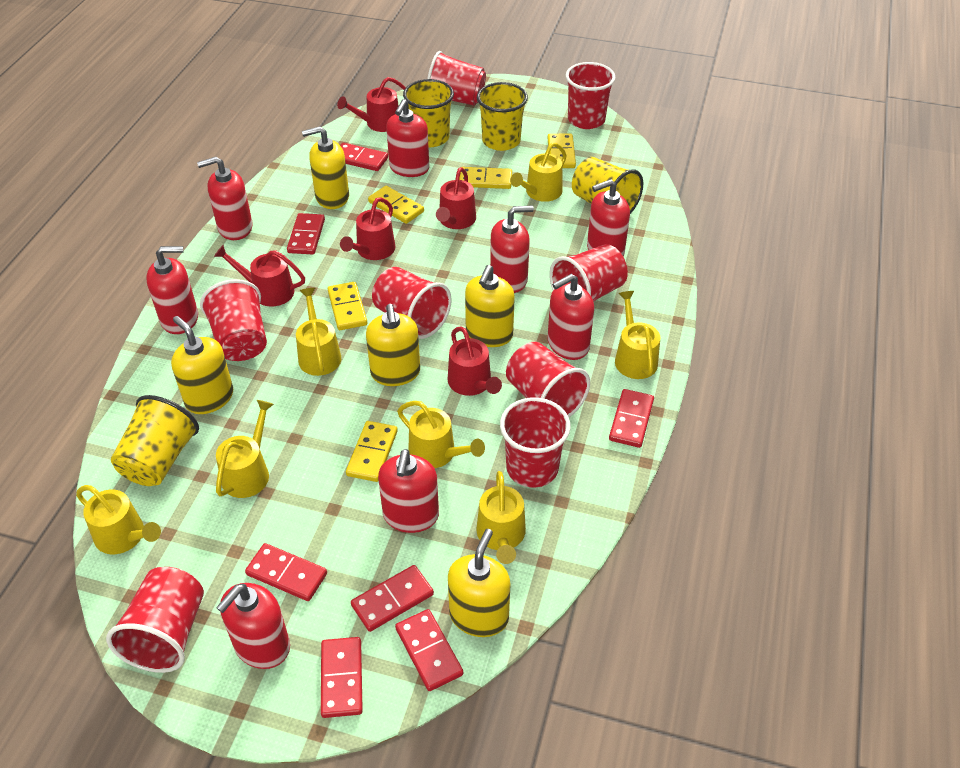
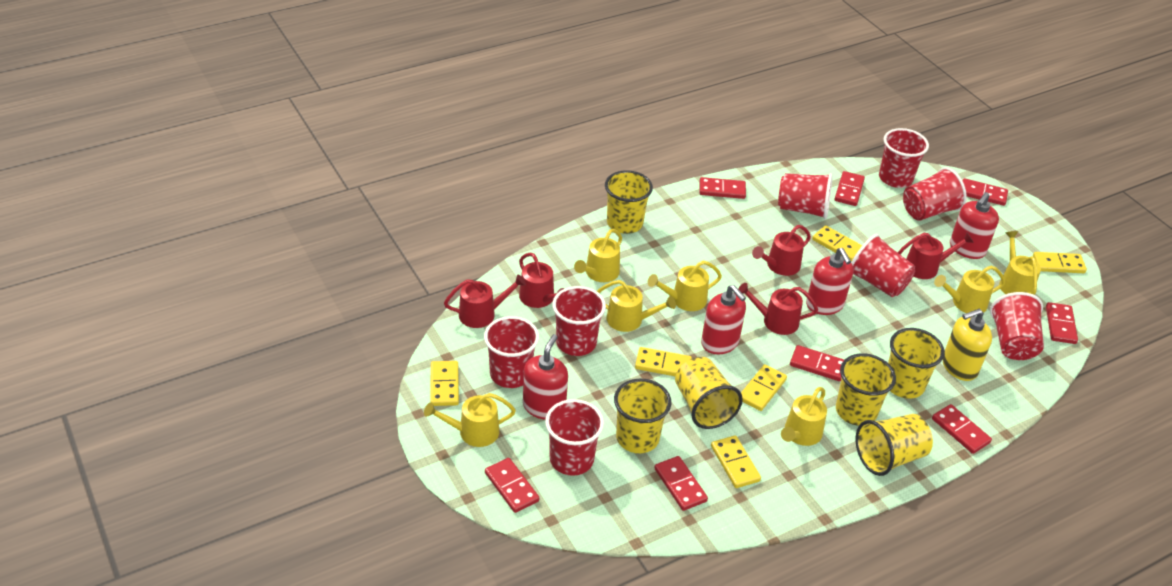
red domino: 7 -> 8
red soap dispenser: 8 -> 4
yellow cup: 4 -> 6
yellow domino: 5 -> 6
yellow soap dispenser: 5 -> 1

